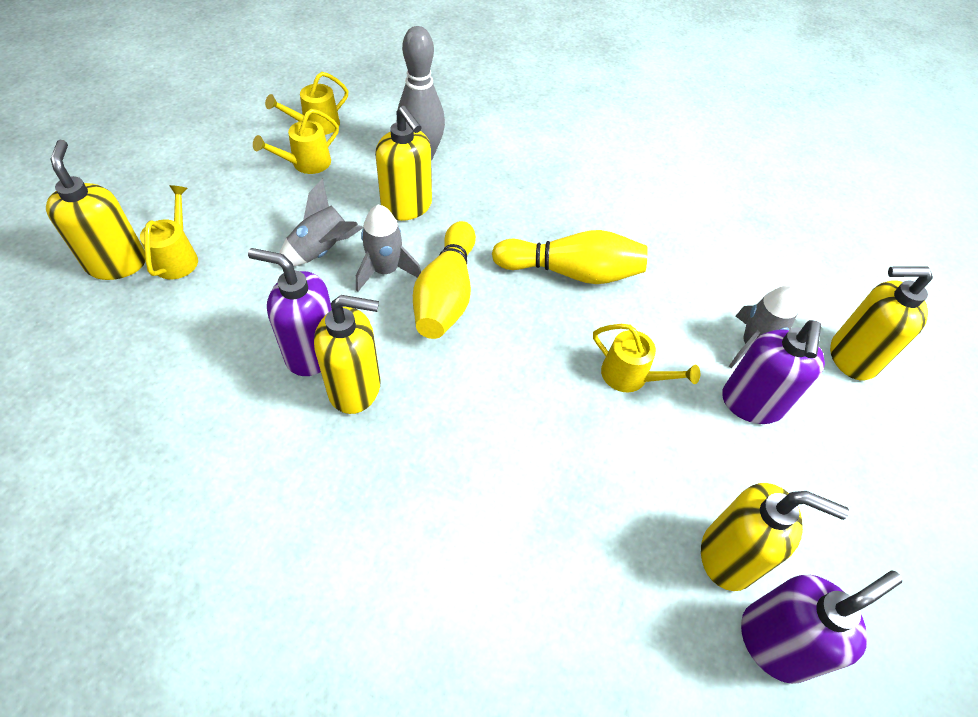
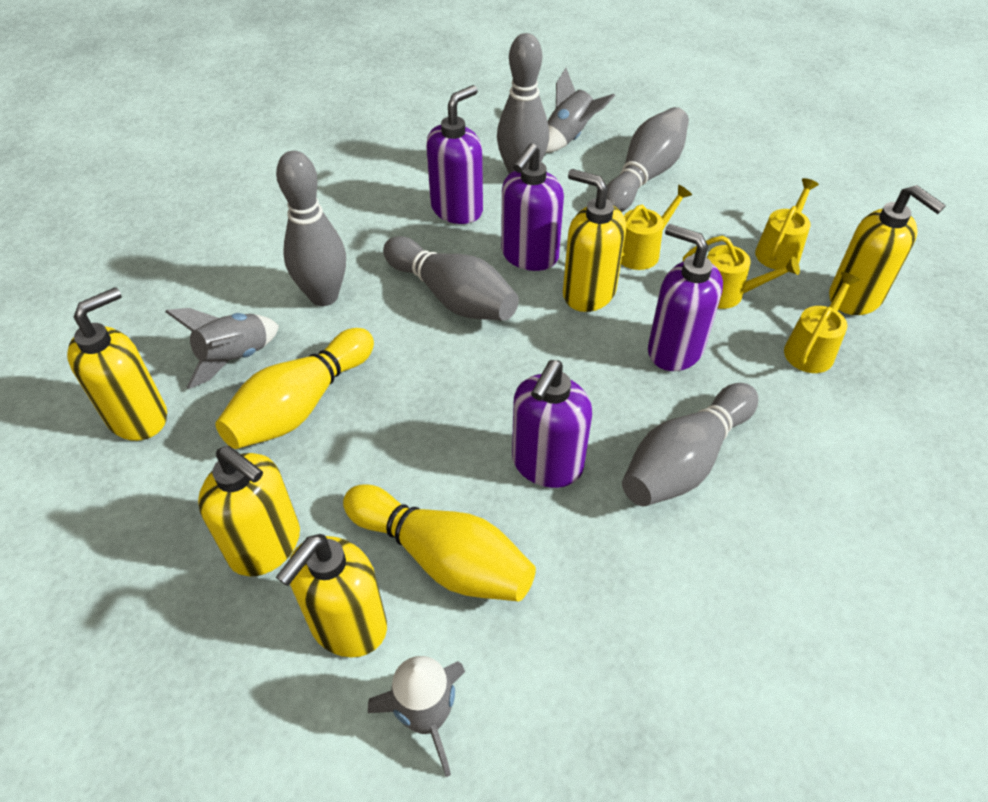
grey bowling pin: 1 -> 5
purple soap dispenser: 3 -> 4

